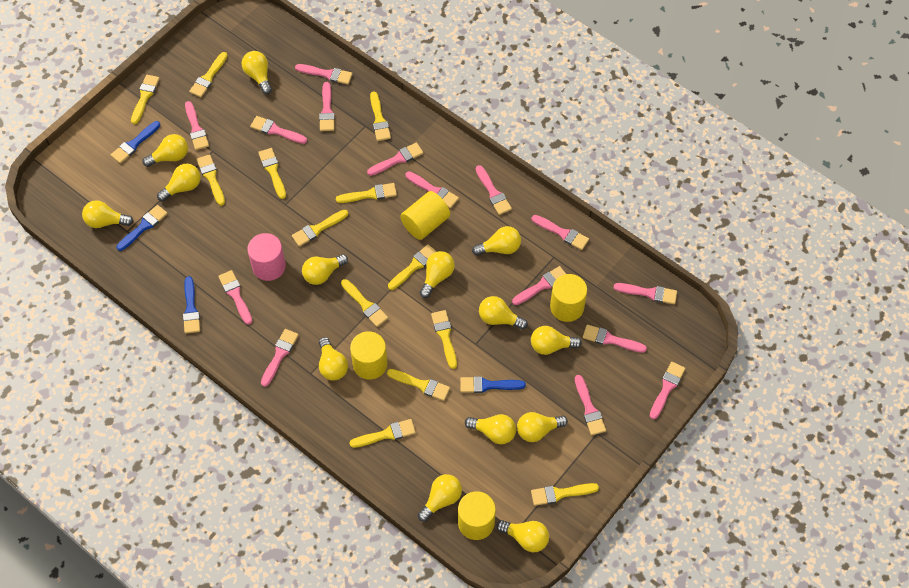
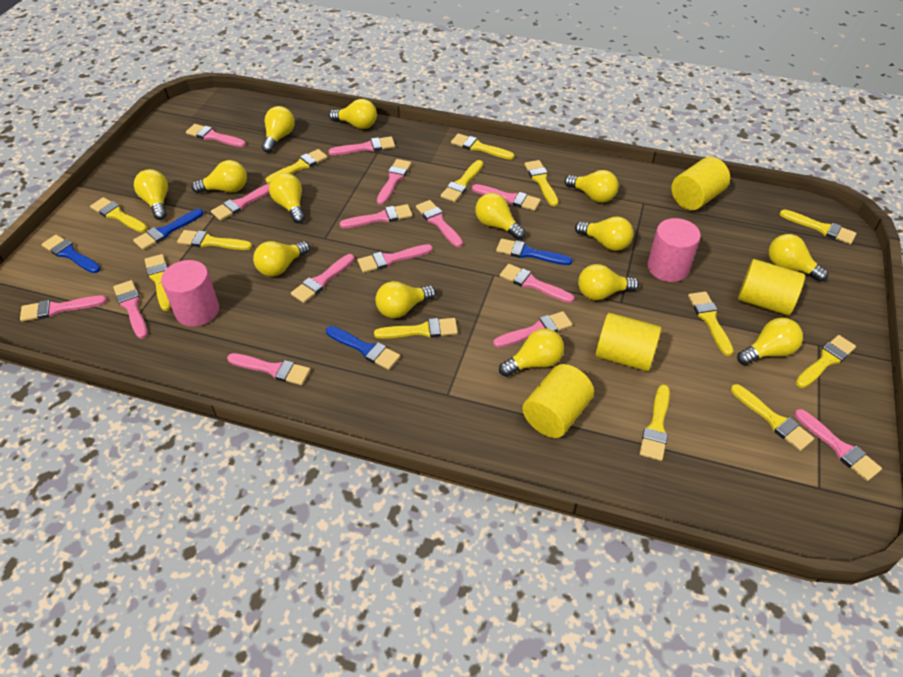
pink cylinder: 1 -> 2

